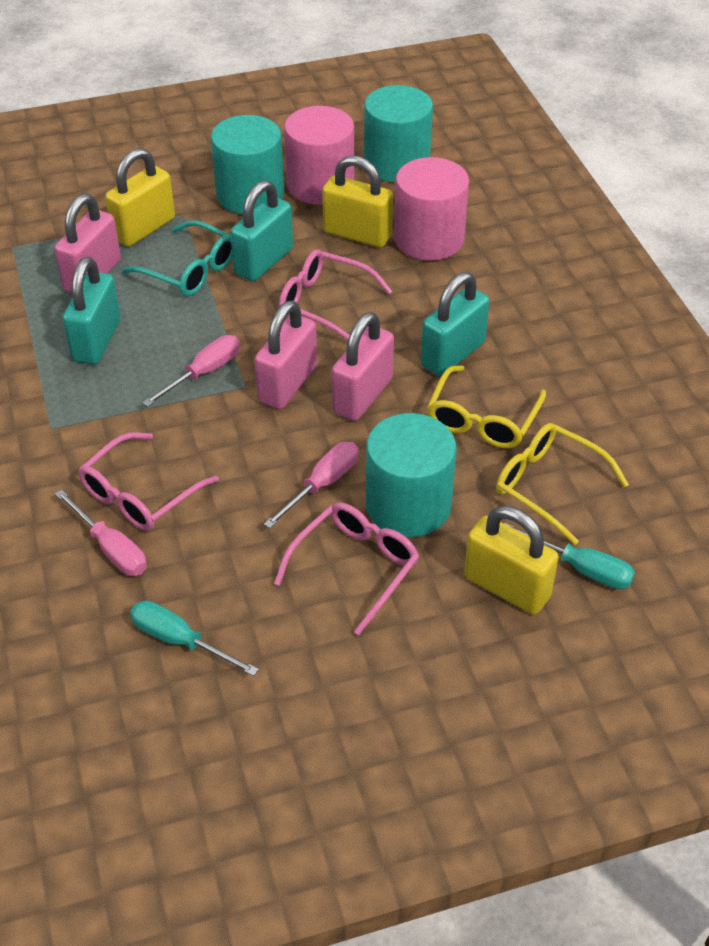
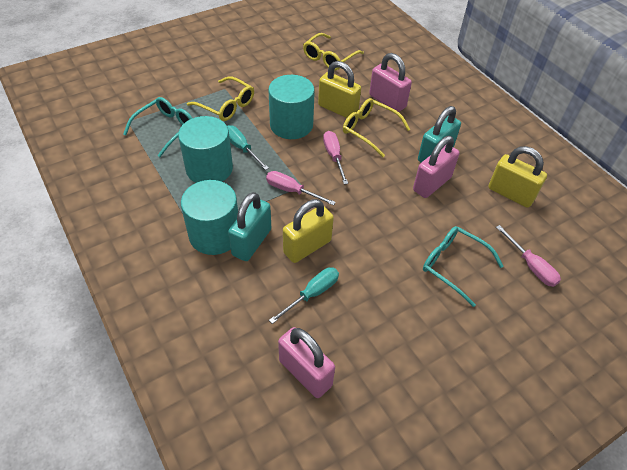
pink cylinder: 2 -> 0
pink glasses: 3 -> 0
turquoise glasses: 1 -> 2
turquoise padlock: 3 -> 2
yellow glasses: 2 -> 3

